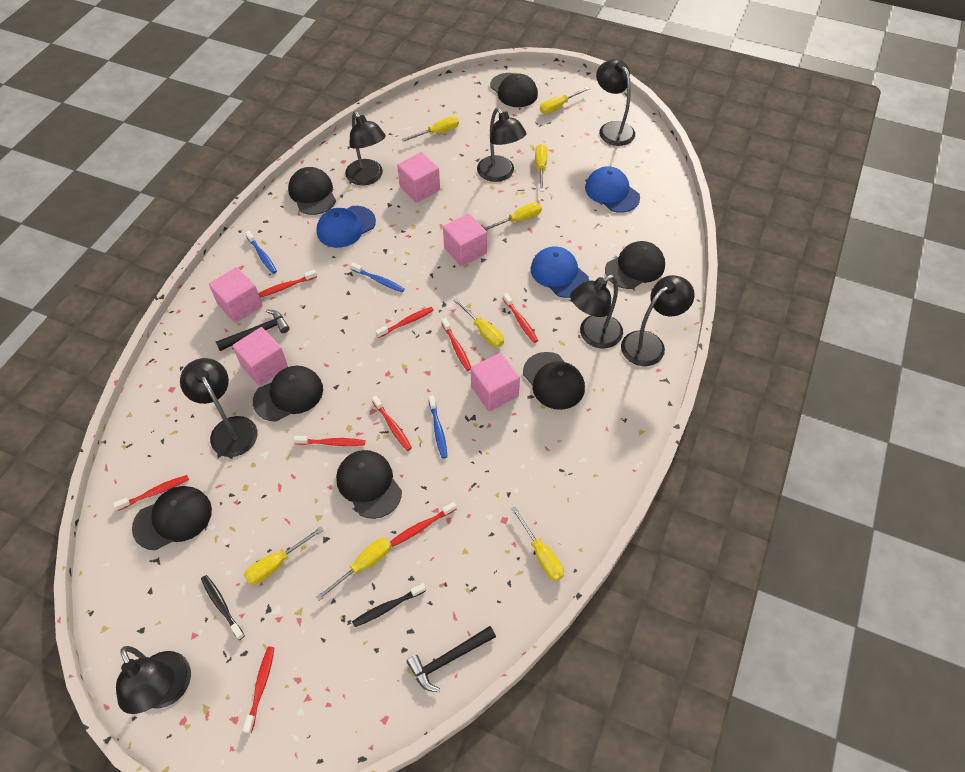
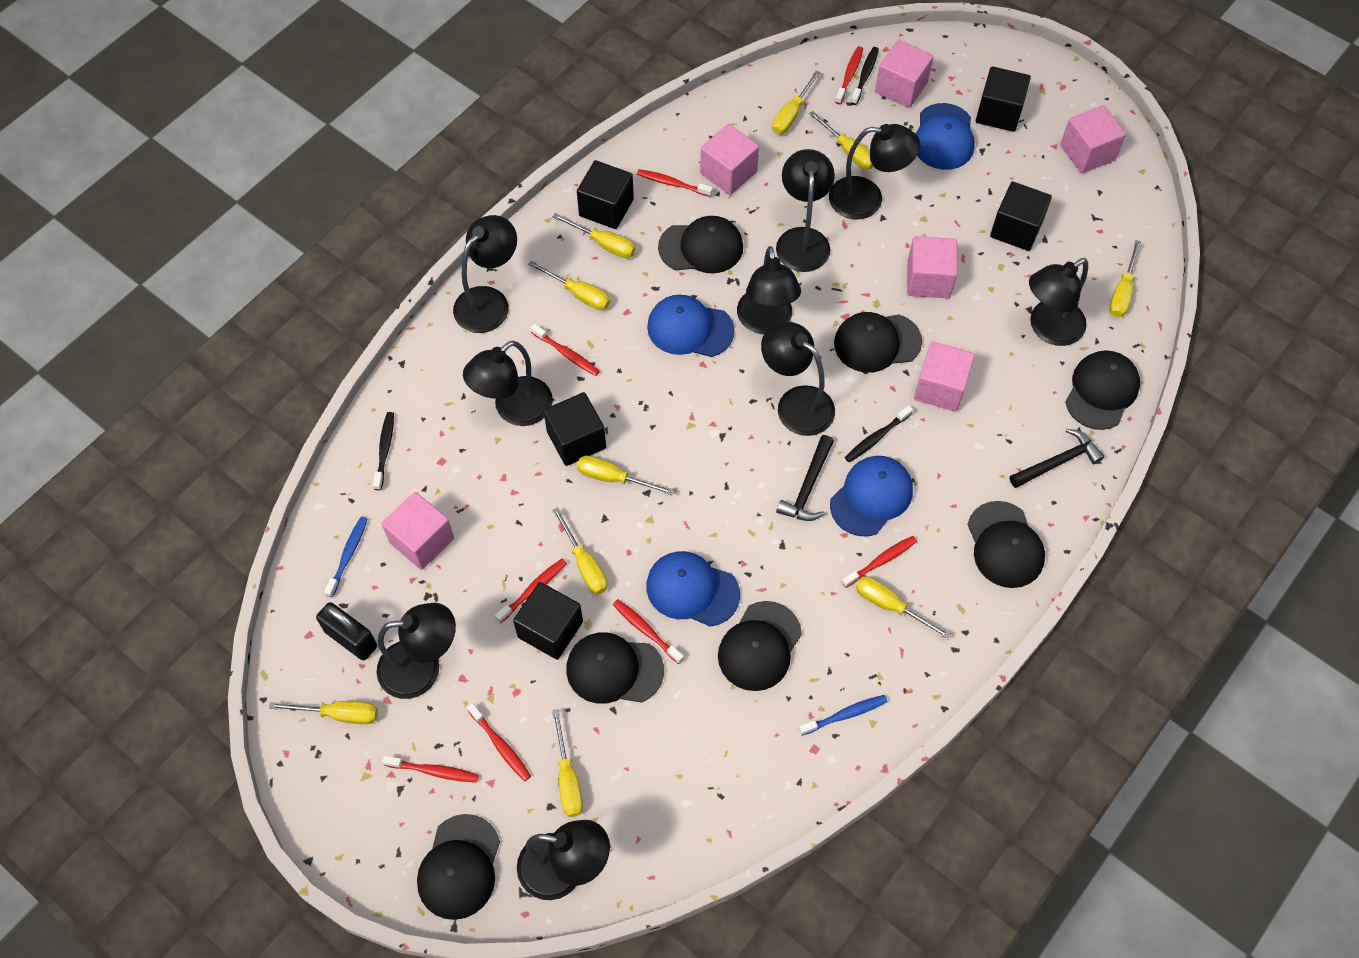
black cube: 0 -> 5
black lamp: 7 -> 9
black padlock: 0 -> 1
black toothbrush: 2 -> 3
blue cap: 3 -> 4
blue toothbrush: 3 -> 2
pink cube: 5 -> 6
red toothbrush: 9 -> 8
yellow screwdriver: 8 -> 10

